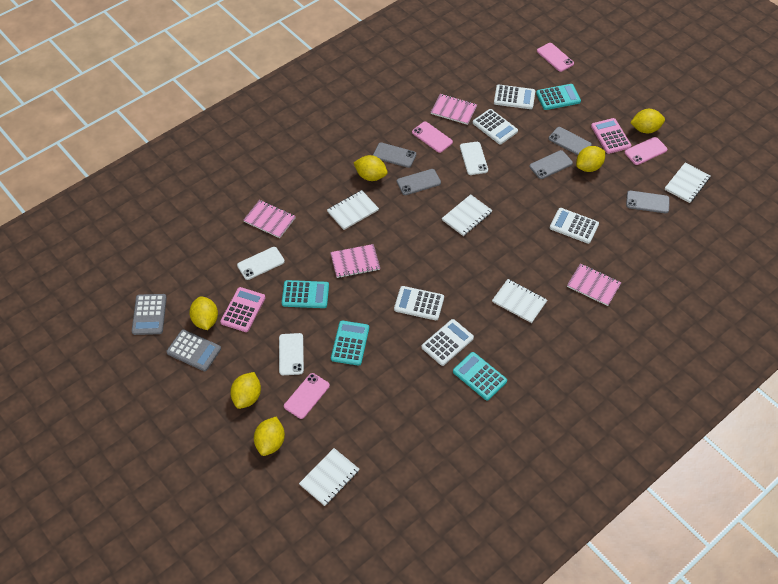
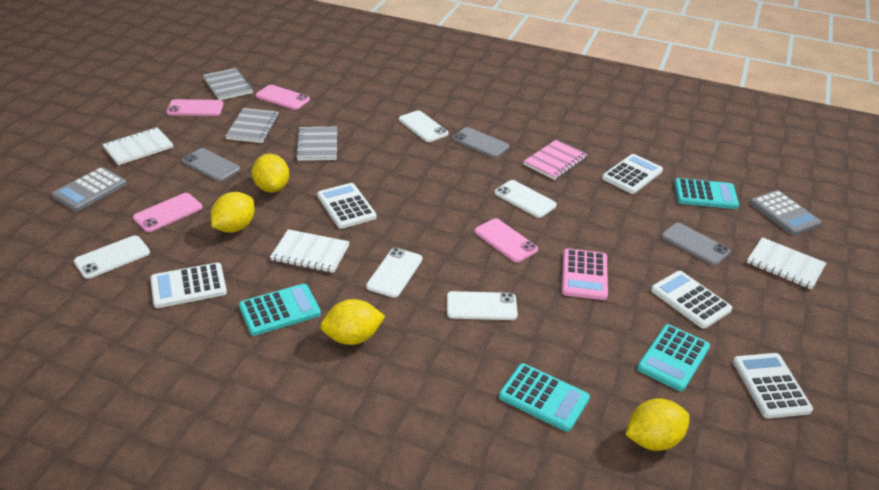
grey notebook: 0 -> 3
grey phone: 5 -> 3
pink calculator: 2 -> 1
pink notebook: 4 -> 1
white notebook: 5 -> 3
white phone: 3 -> 5
yellow lemon: 6 -> 4

